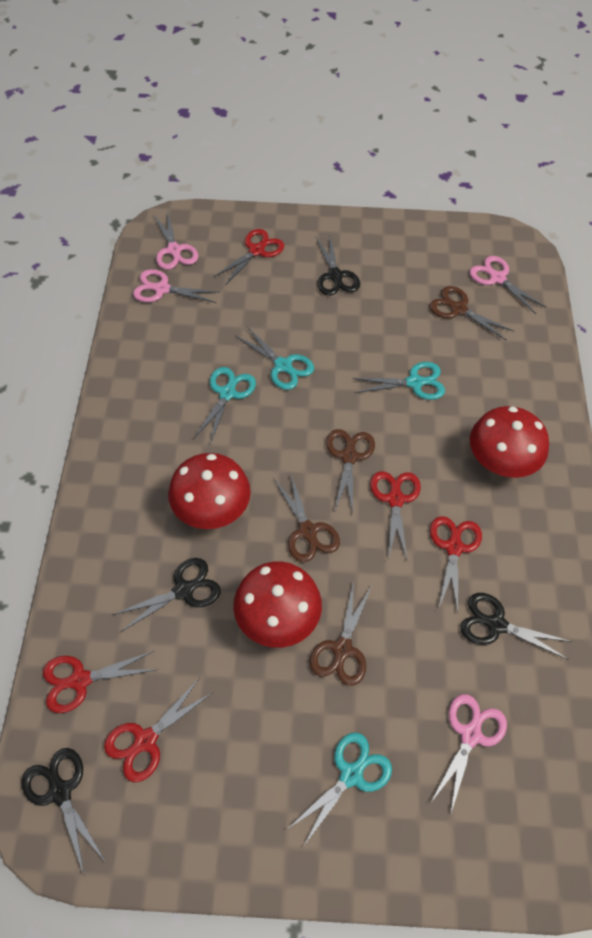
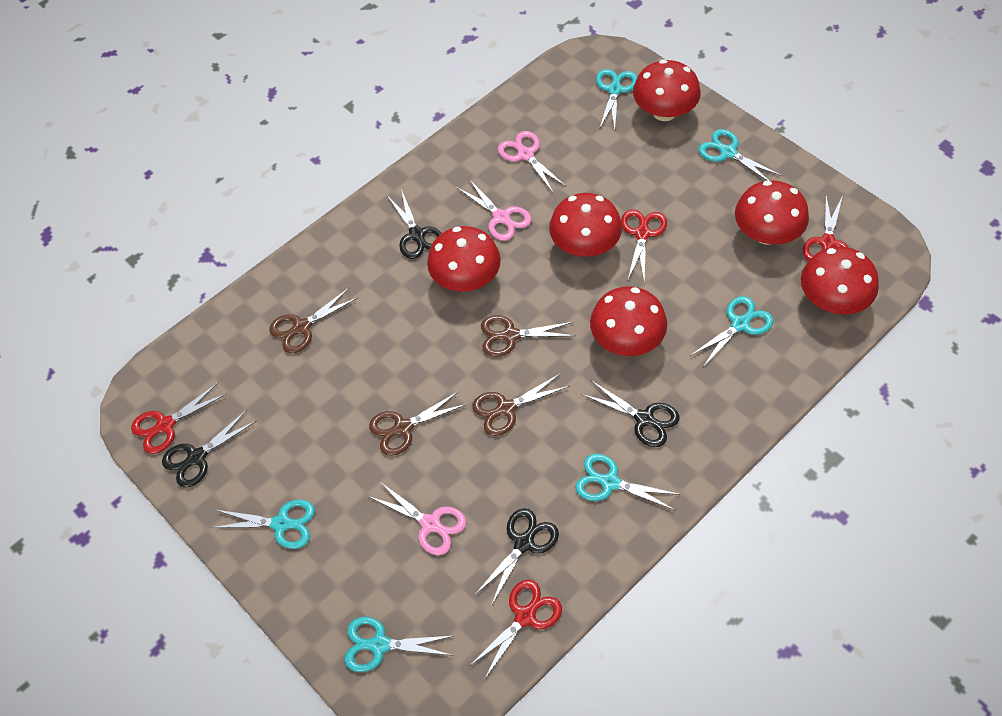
pink scissors: 4 -> 3
red mushroom: 3 -> 6
red scissors: 5 -> 4
turquoise scissors: 4 -> 6

